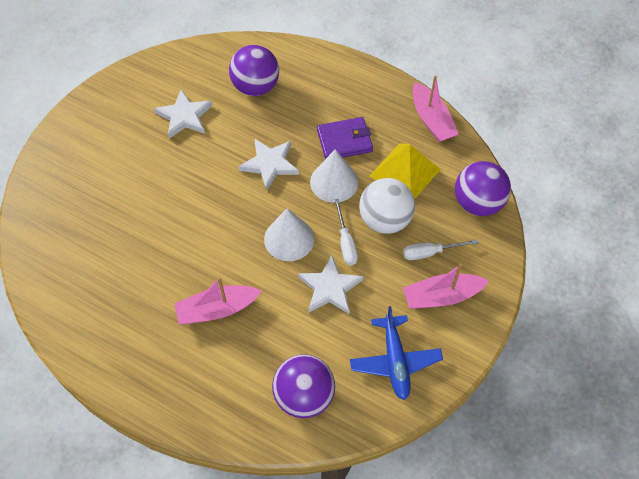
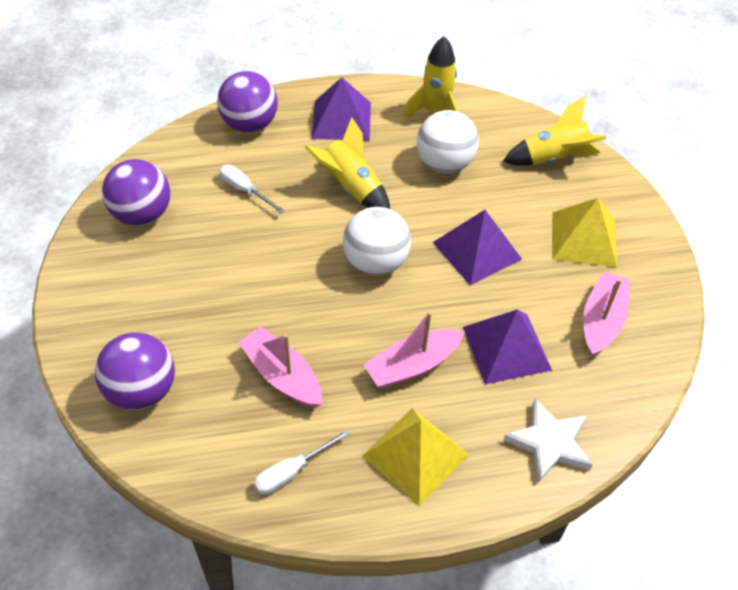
blue plane: 1 -> 0
purple pyramid: 0 -> 3
purple wallet: 1 -> 0
white ball: 1 -> 2
white cone: 2 -> 0
white star: 3 -> 1
yellow pyramid: 1 -> 2
yellow rocket: 0 -> 3

